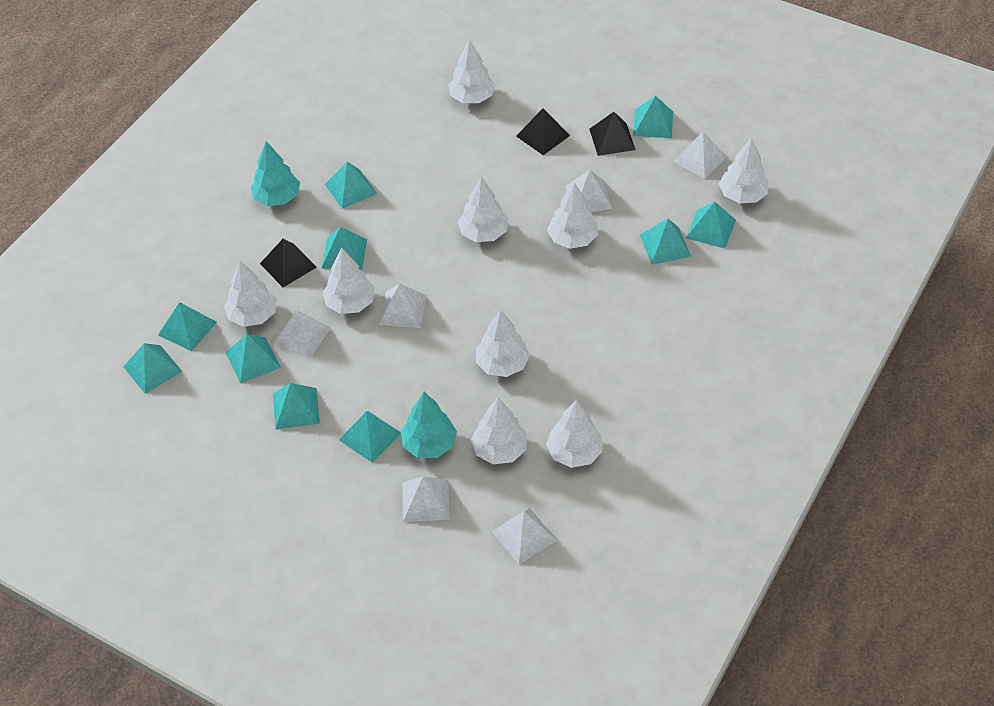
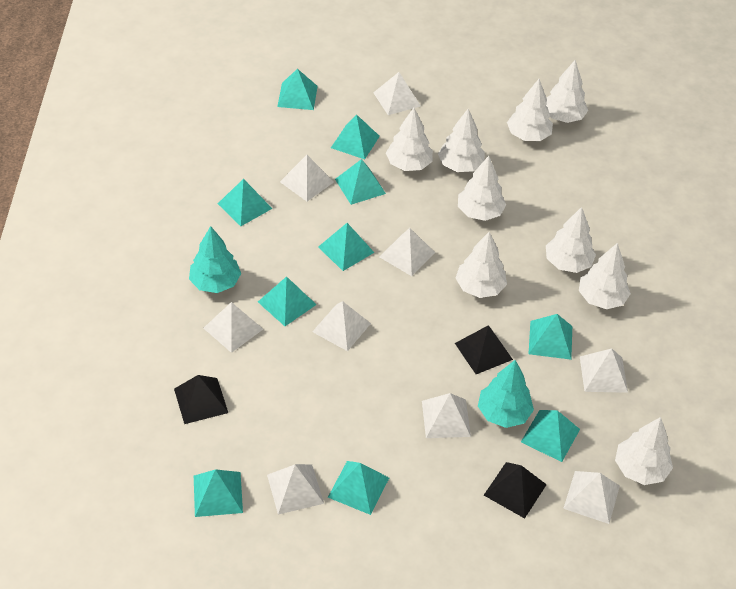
white pyramid: 6 -> 9

